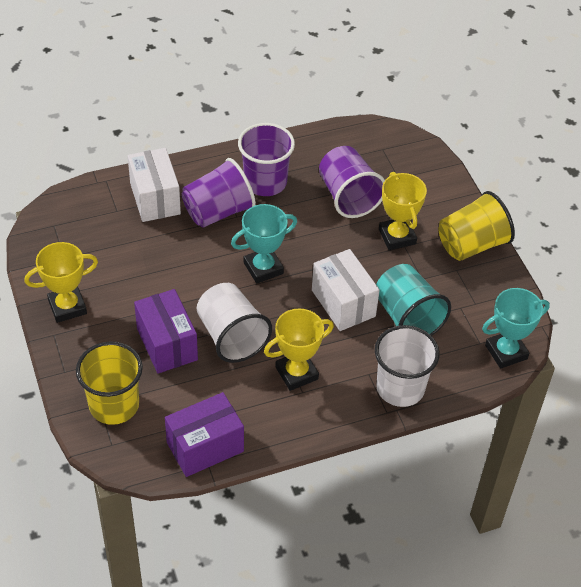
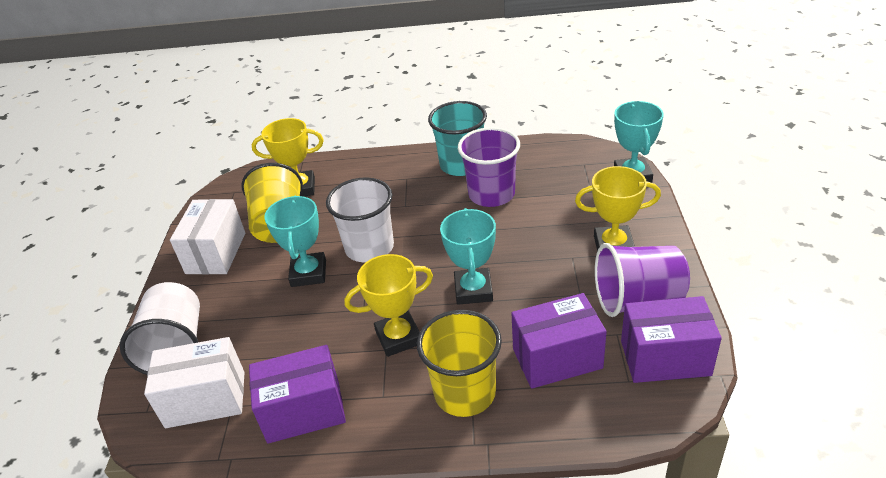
purple box: 2 -> 3
purple cup: 3 -> 2
turquoise trophy: 2 -> 3

